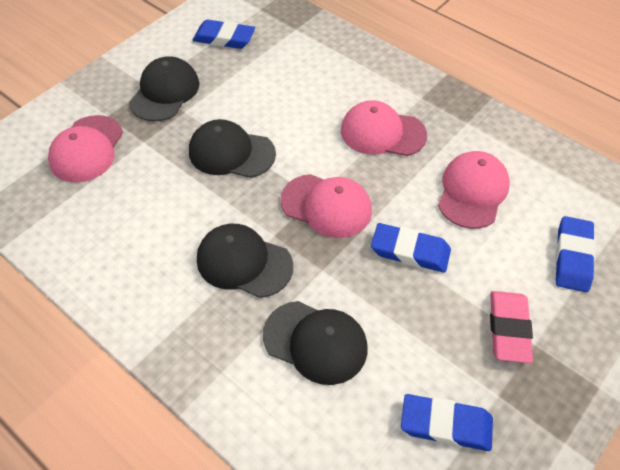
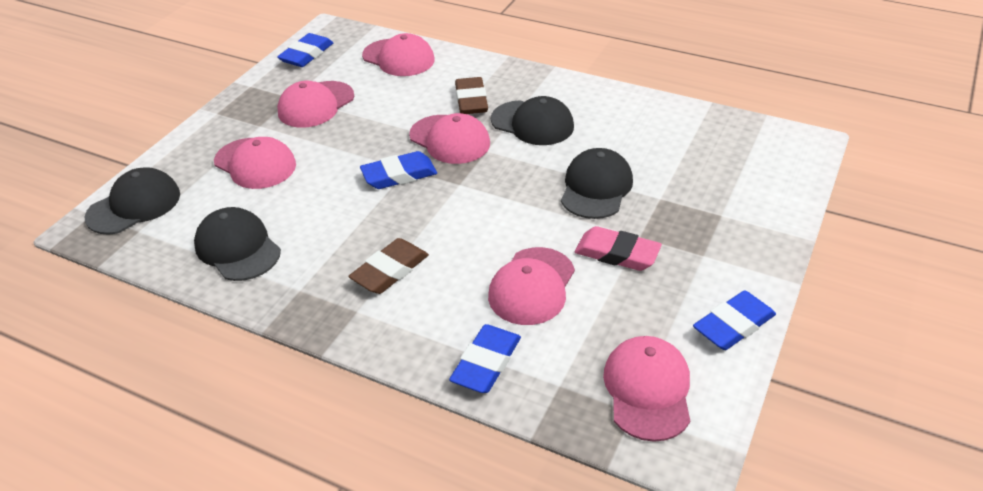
brown eraser: 0 -> 2
pink cap: 4 -> 6

